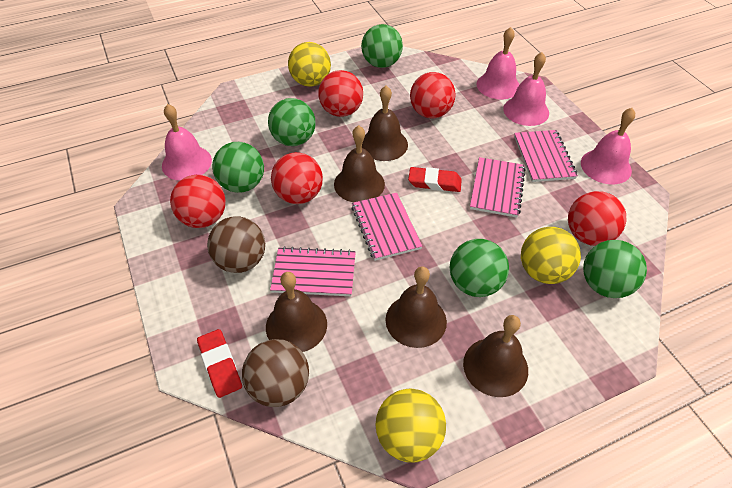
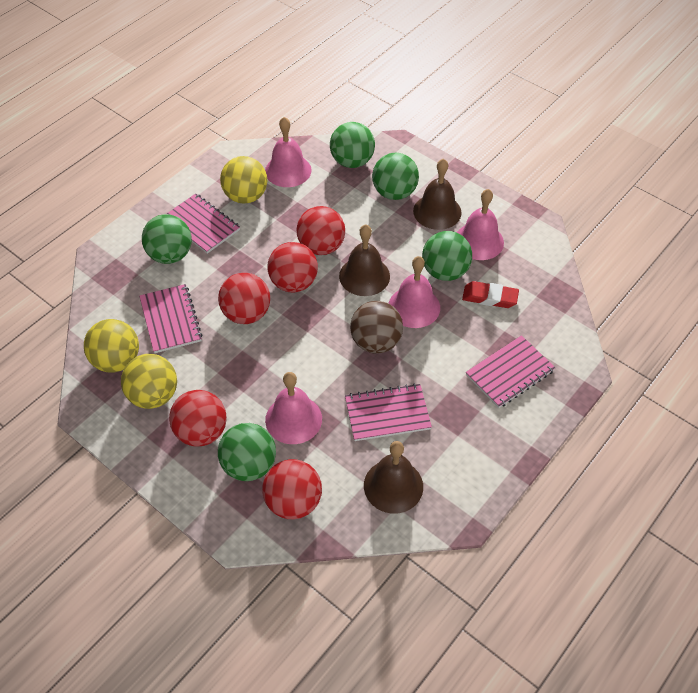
brown ball: 2 -> 1
brown bell: 5 -> 3
red eraser: 2 -> 1

